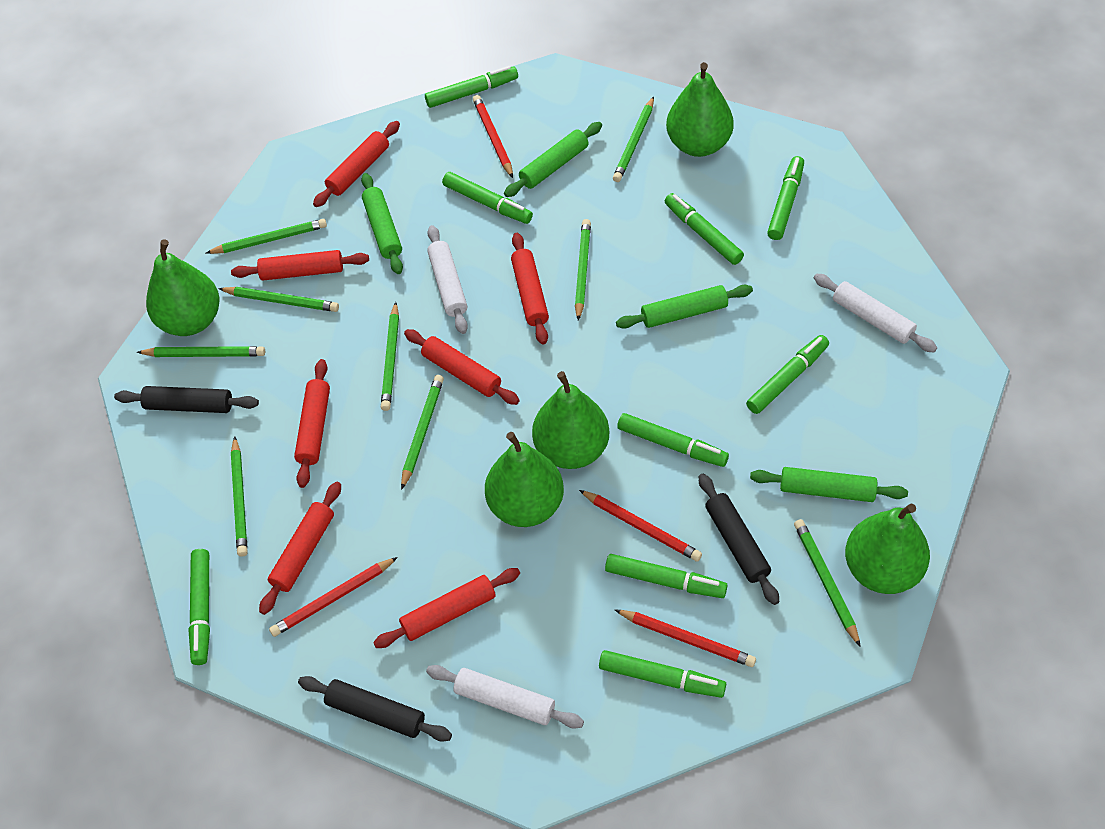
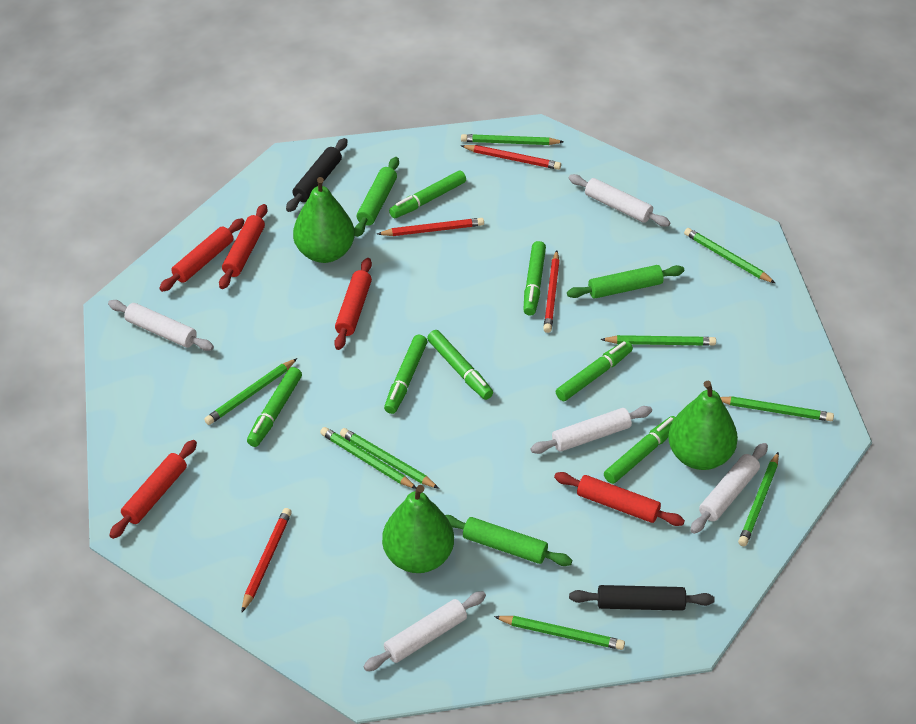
black rolling pin: 3 -> 2
green marker: 9 -> 7
green pear: 5 -> 3
green rolling pin: 4 -> 3
red rolling pin: 7 -> 5
white rolling pin: 3 -> 5

